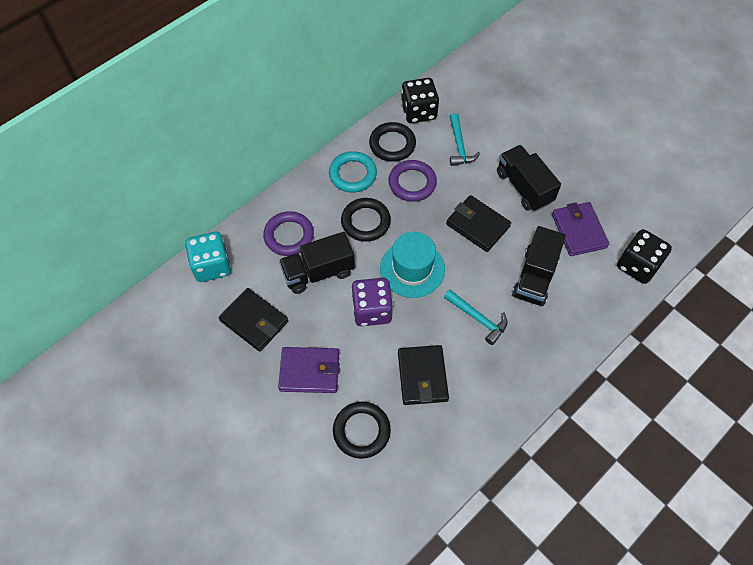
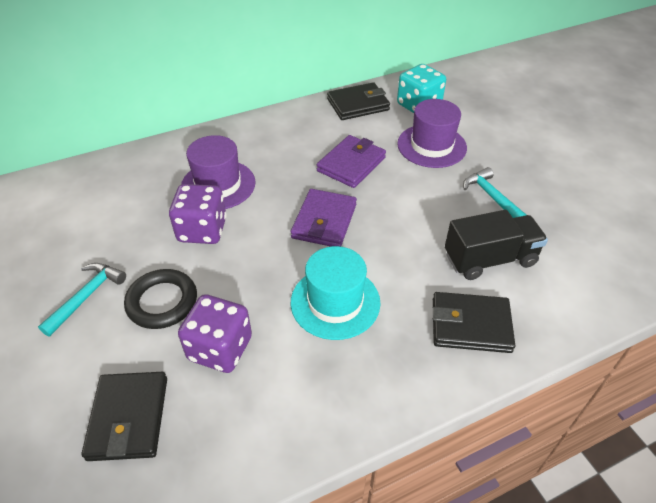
black dice: 2 -> 0
black ring: 3 -> 1
black truck: 3 -> 1
purple dice: 1 -> 2
purple hat: 0 -> 2
purple ring: 2 -> 0
turquoise ring: 1 -> 0

